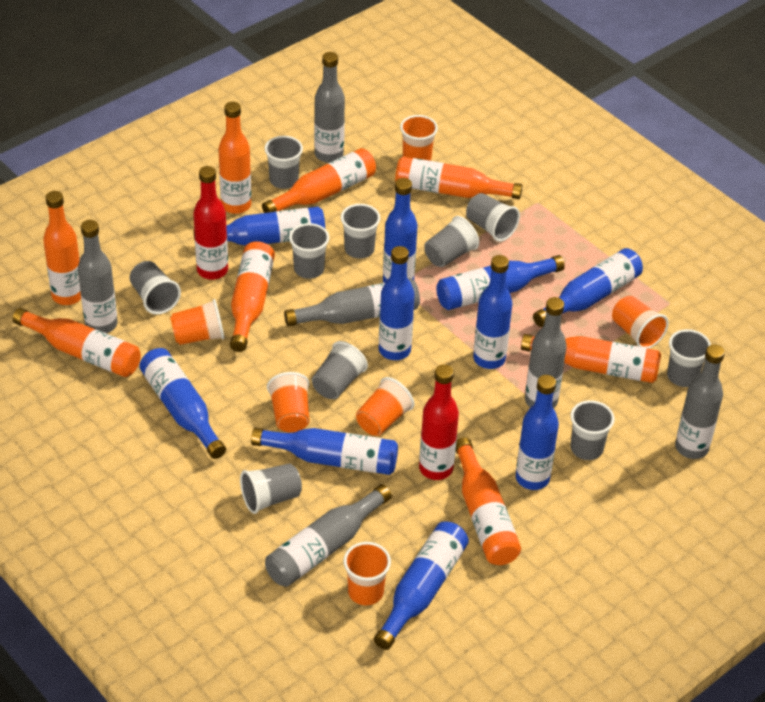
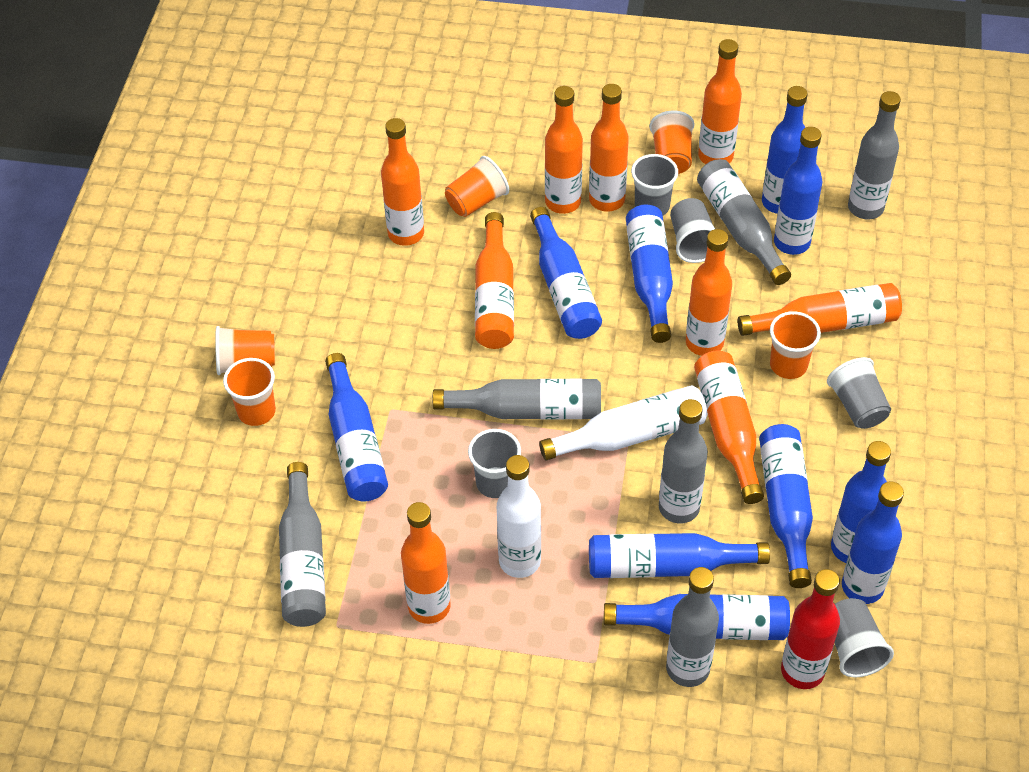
grey cup: 10 -> 5
orange bottle: 8 -> 9
orange cup: 6 -> 5
red bottle: 2 -> 1
white bottle: 0 -> 2

